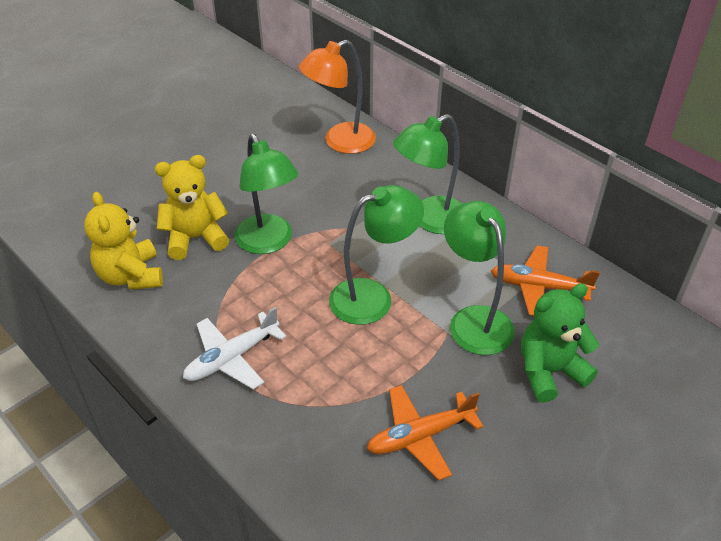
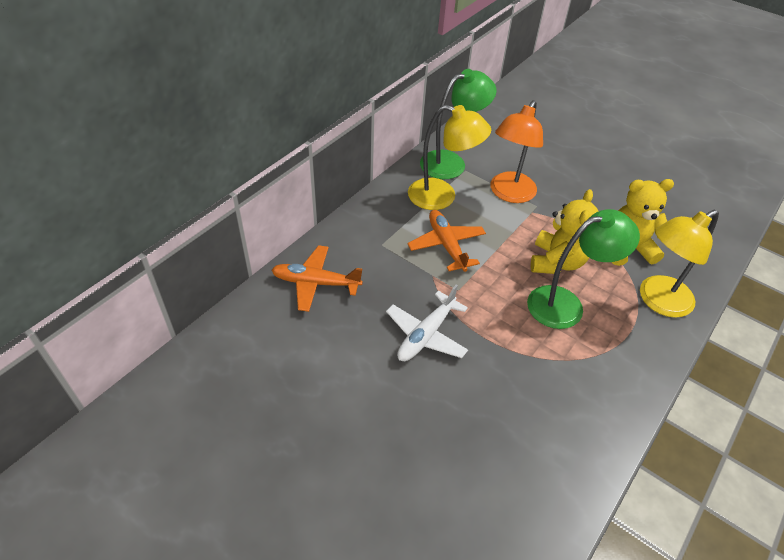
green lamp: 4 -> 2
green teddy bear: 1 -> 0
yellow lamp: 0 -> 2

